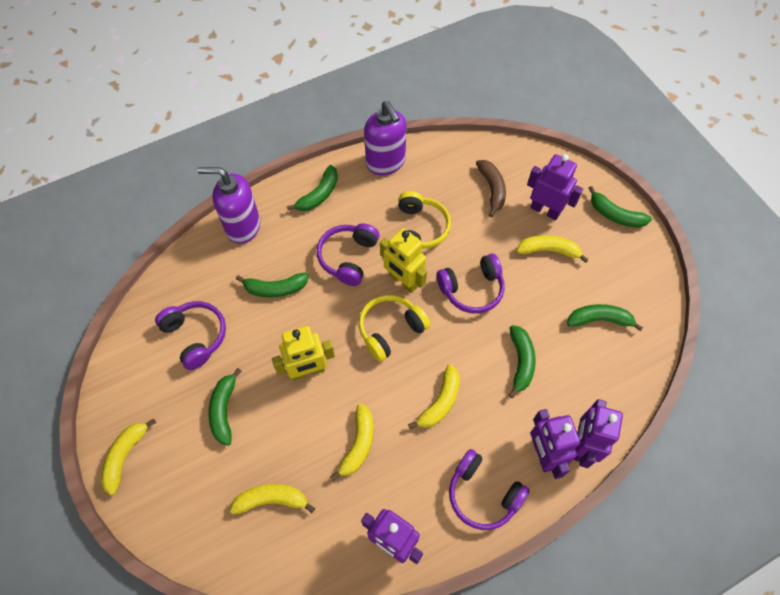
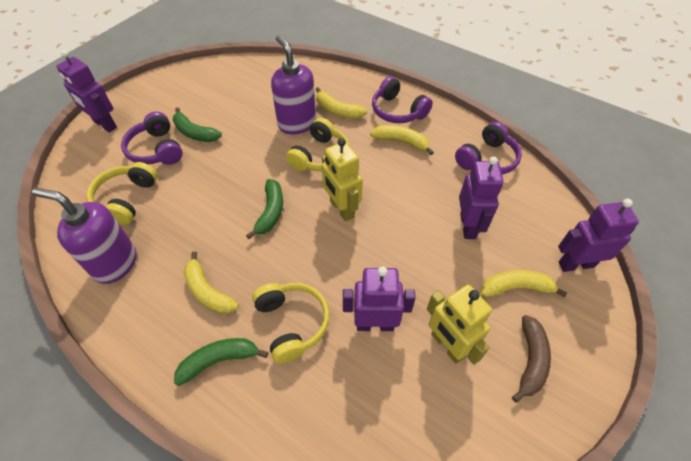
green banana: 6 -> 3
purple headphones: 4 -> 3
yellow banana: 5 -> 4
yellow headphones: 2 -> 3

